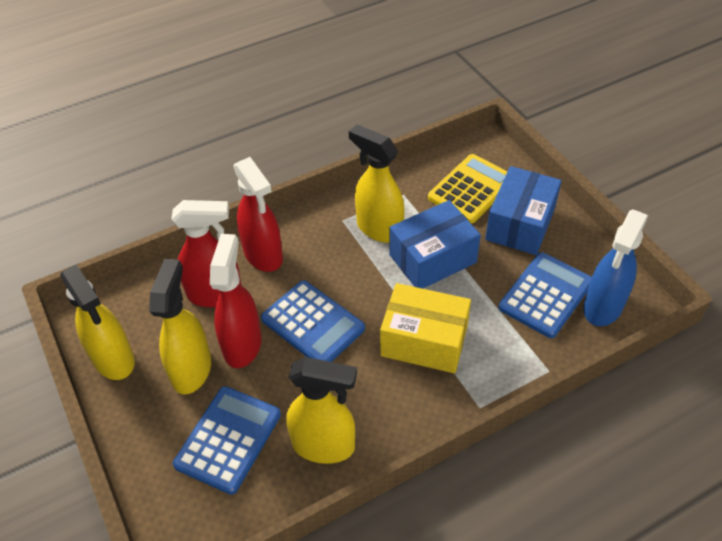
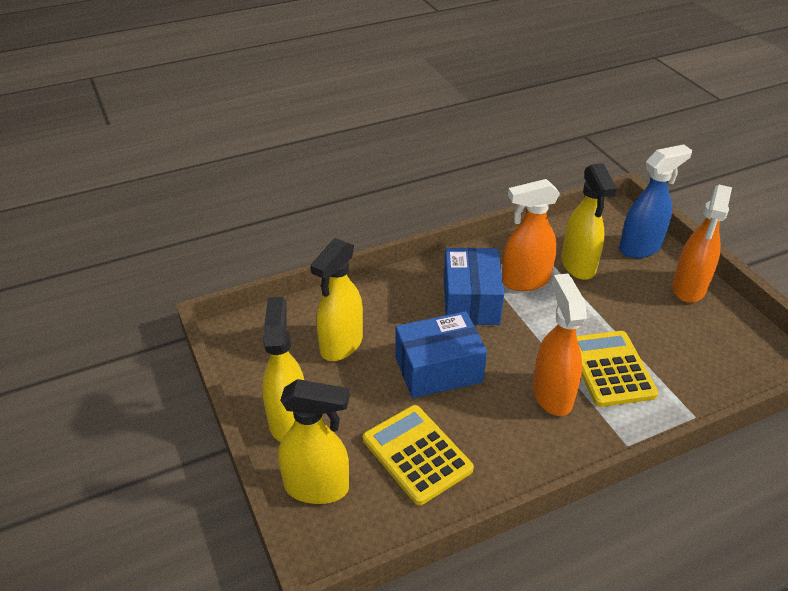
blue calculator: 3 -> 0
orange spray bottle: 0 -> 3
red spray bottle: 3 -> 0
yellow box: 1 -> 0
yellow calculator: 1 -> 2

